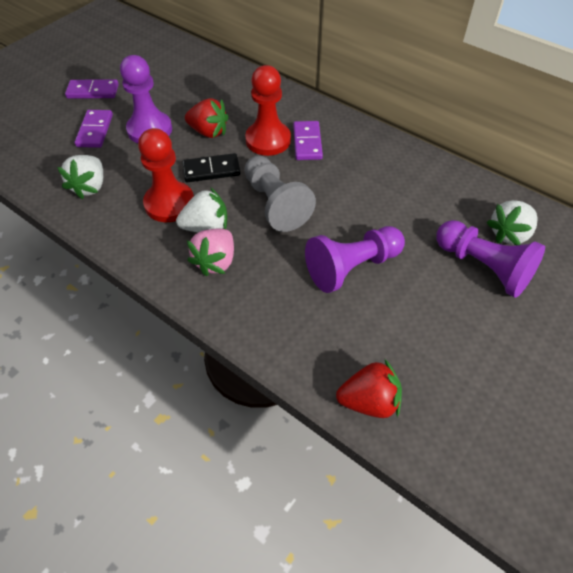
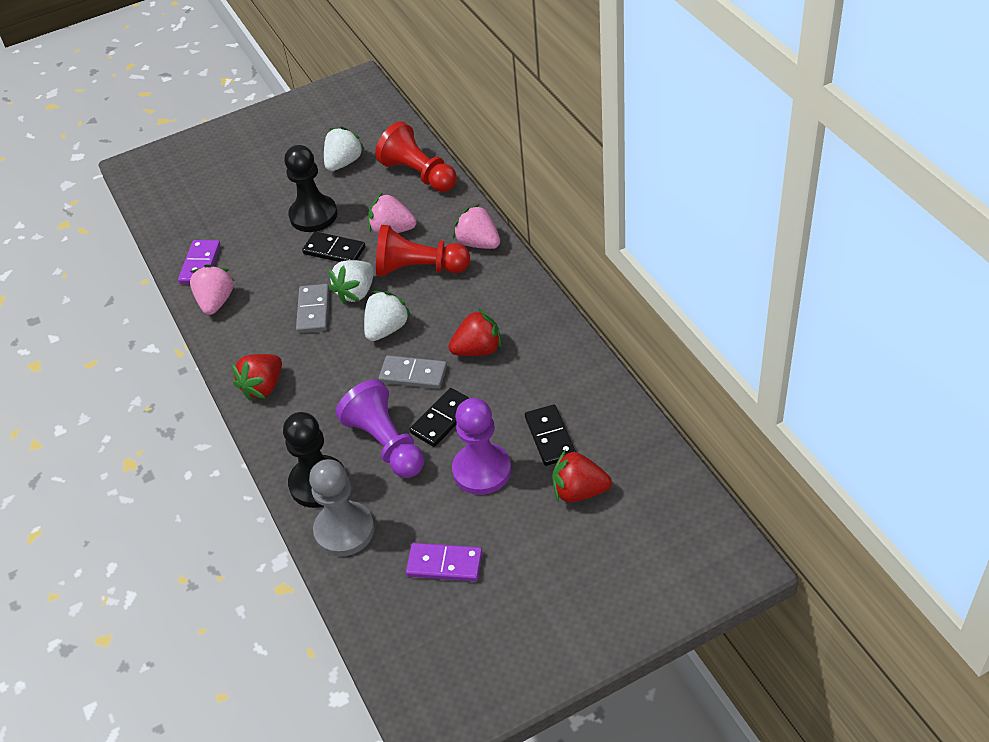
black domino: 1 -> 3
black pawn: 0 -> 2
grey domino: 0 -> 2
pink strawberry: 1 -> 3
purple domino: 3 -> 2
purple pawn: 3 -> 2
red strawberry: 2 -> 3

